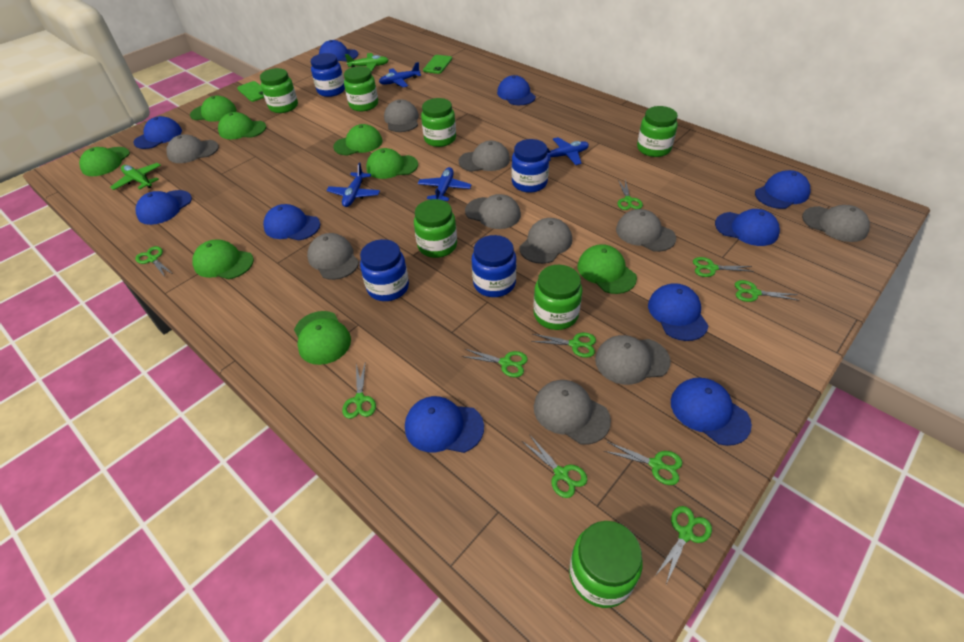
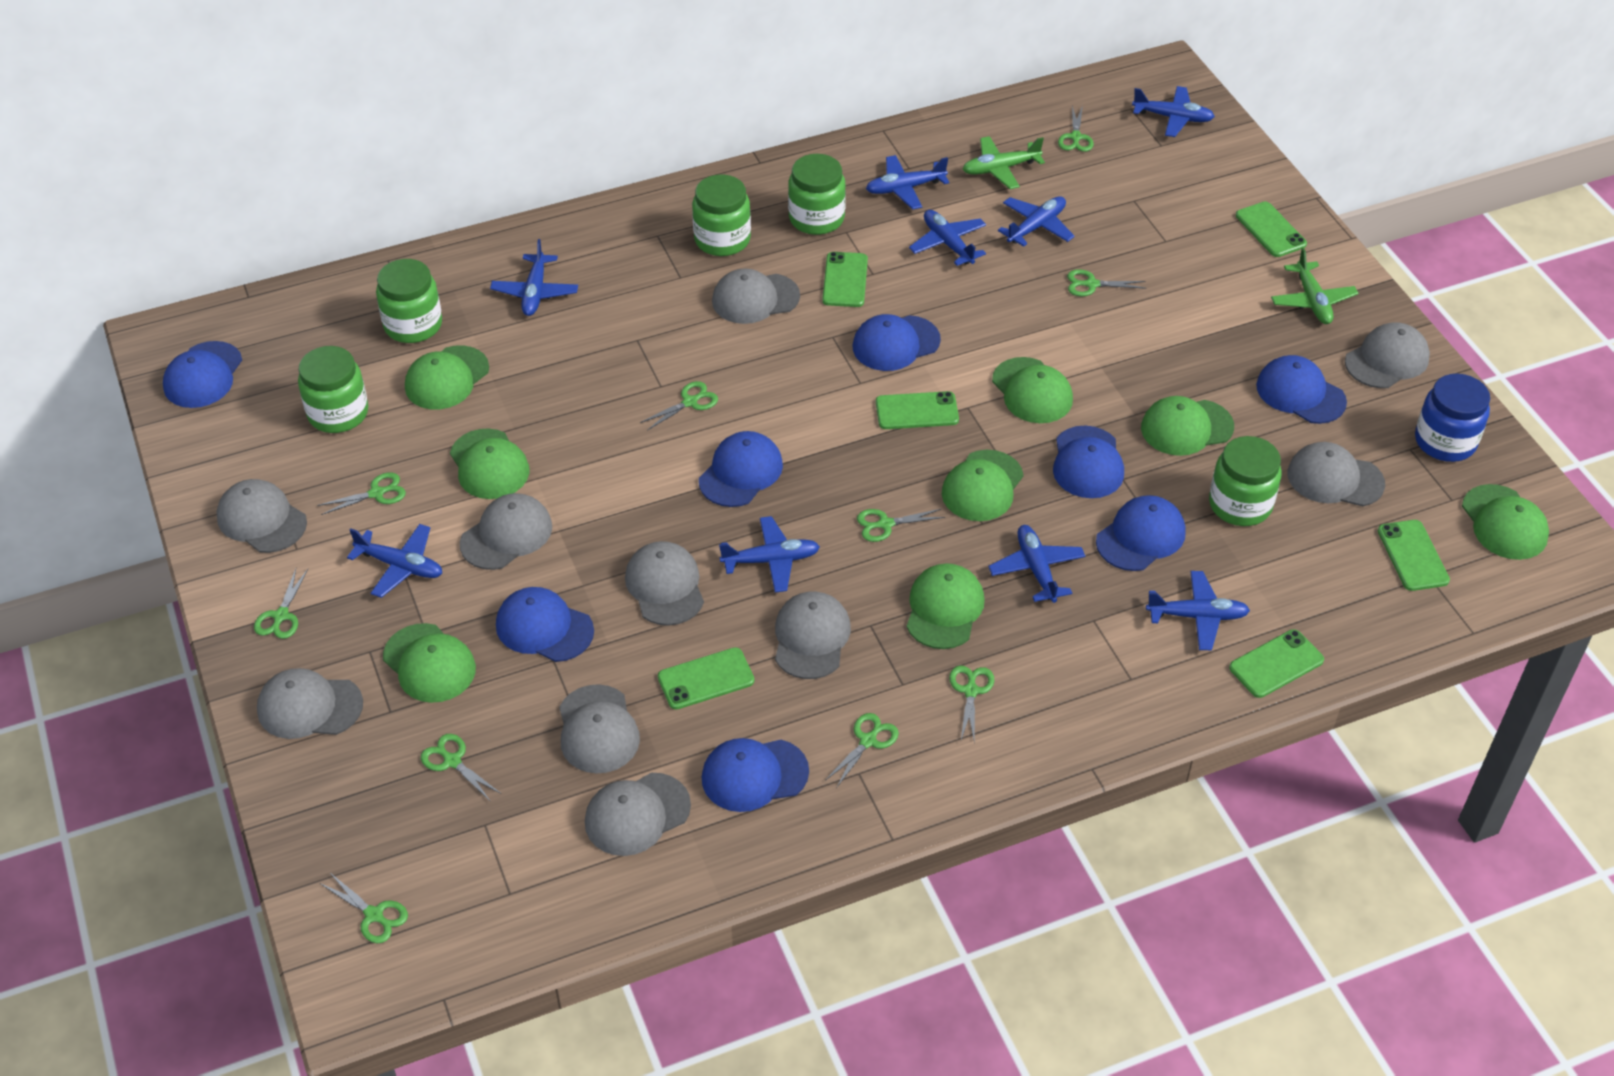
blue cap: 10 -> 8
blue jar: 4 -> 1
blue plane: 4 -> 9
green jar: 7 -> 5
green phone: 2 -> 6

